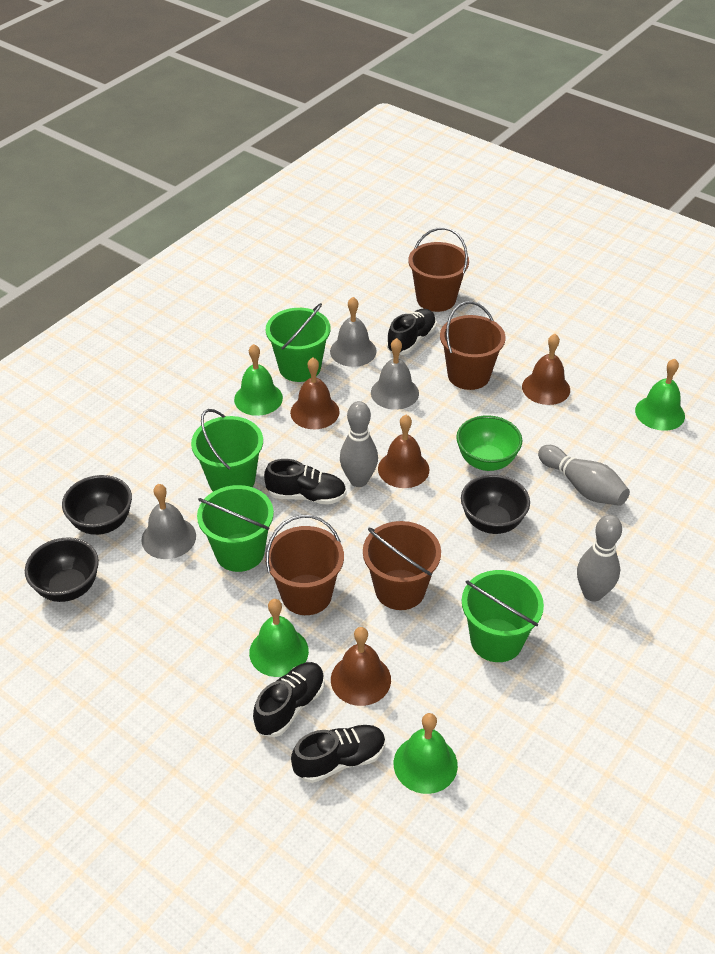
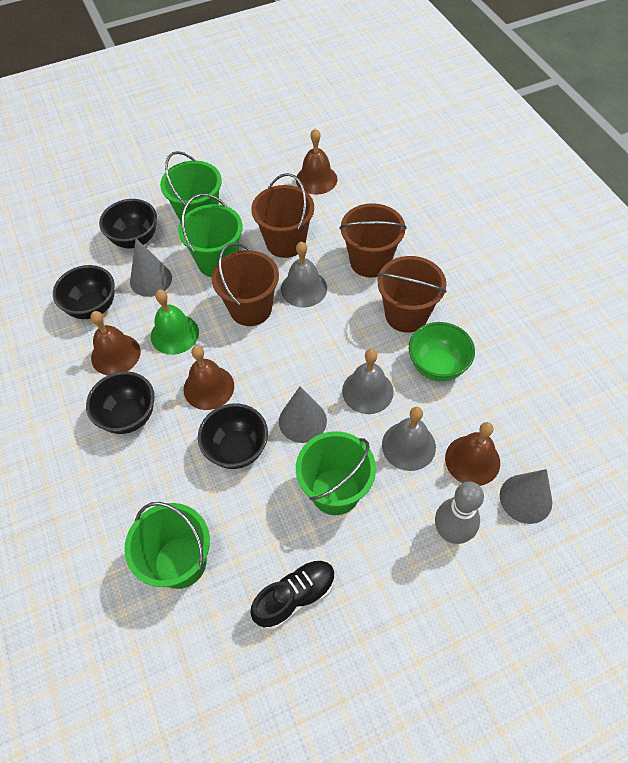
black bowl: 3 -> 4
black shoe: 4 -> 1
green bell: 4 -> 1
grey bowling pin: 3 -> 1
grey cone: 0 -> 3

